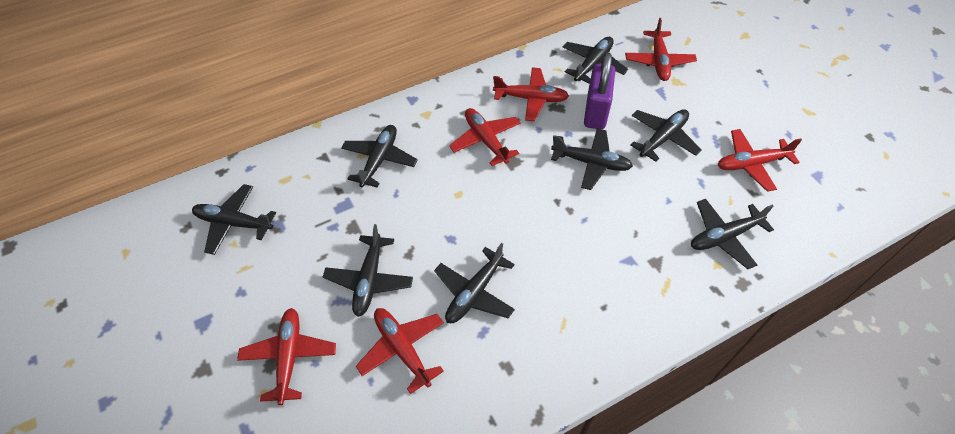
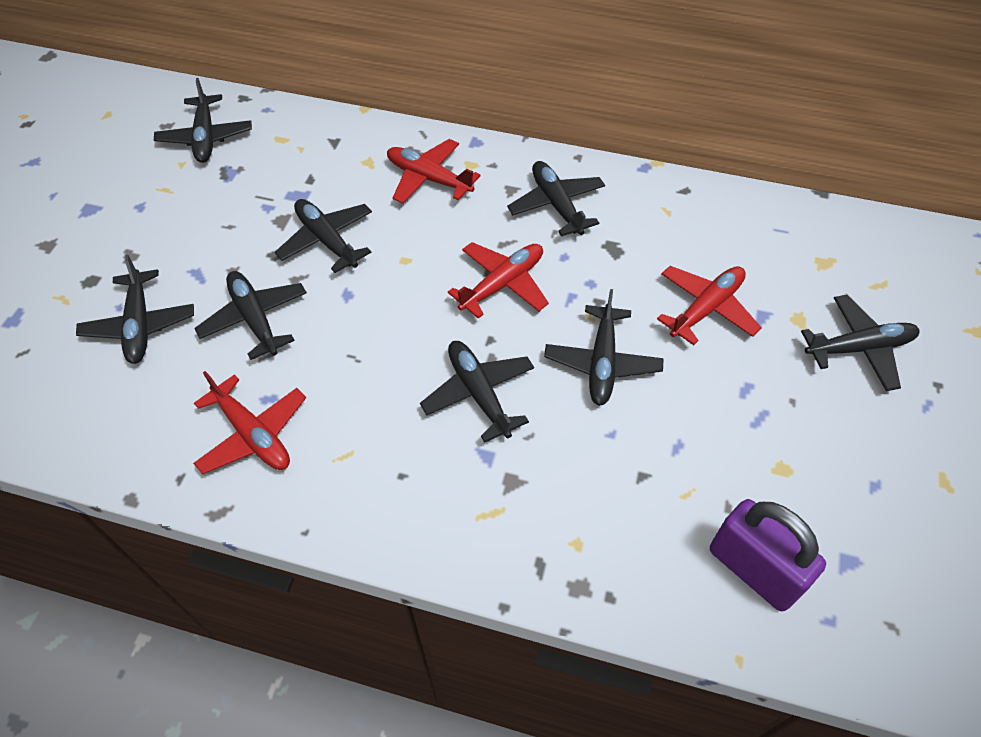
red plane: 6 -> 4

